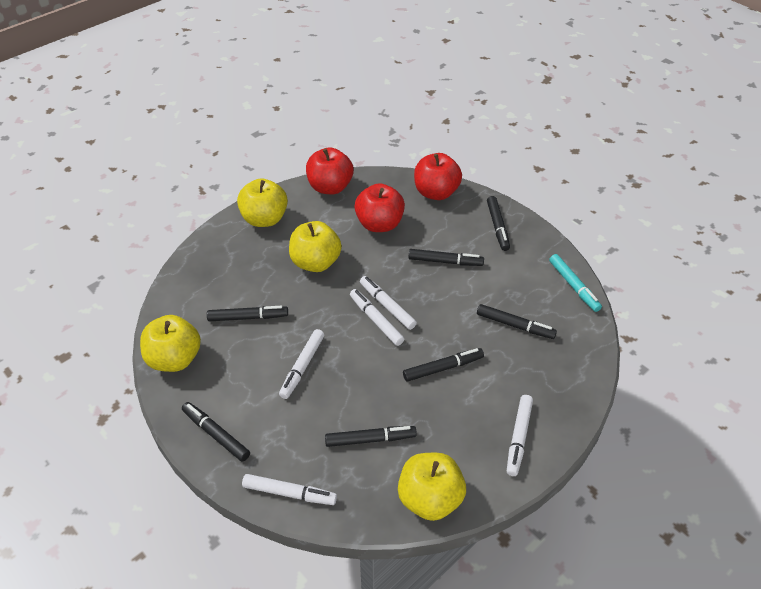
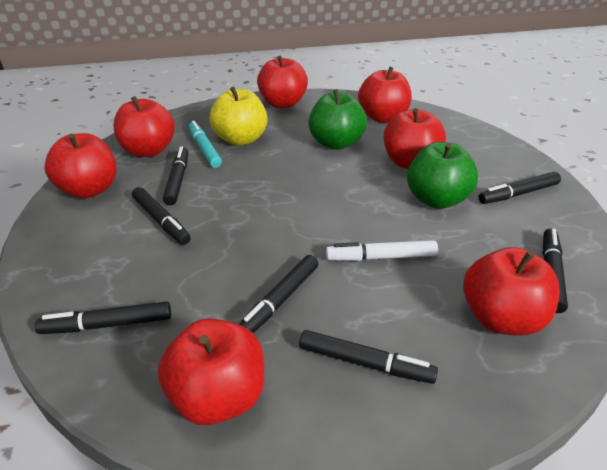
green apple: 0 -> 2
red apple: 3 -> 7
white marker: 5 -> 1
yellow apple: 4 -> 1

